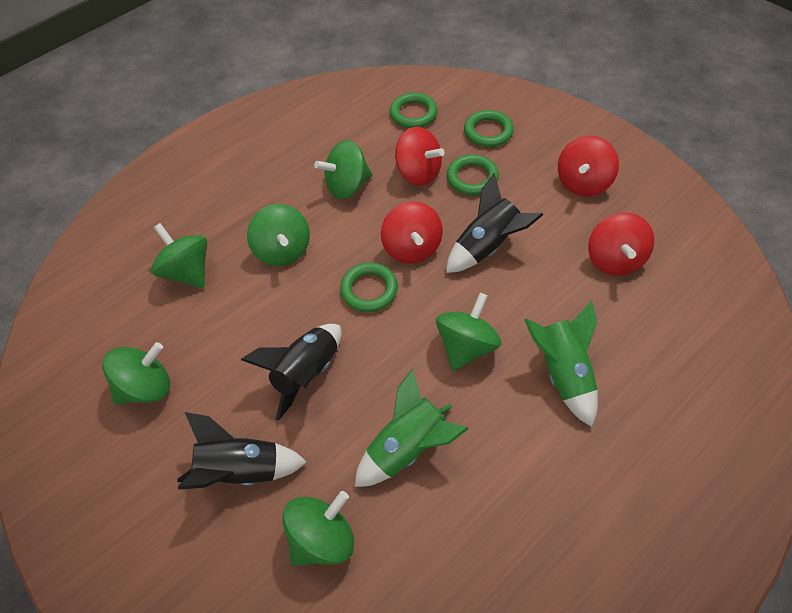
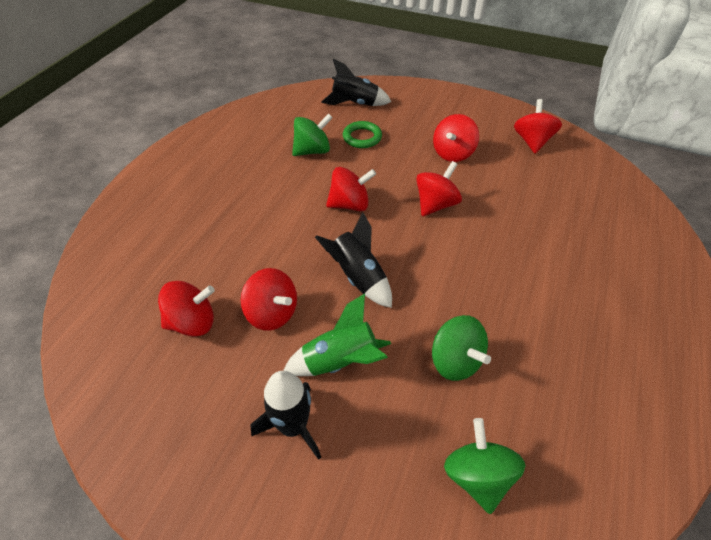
green ring: 4 -> 1
green rocket: 2 -> 1
green spinning top: 6 -> 3
red spinning top: 4 -> 6

